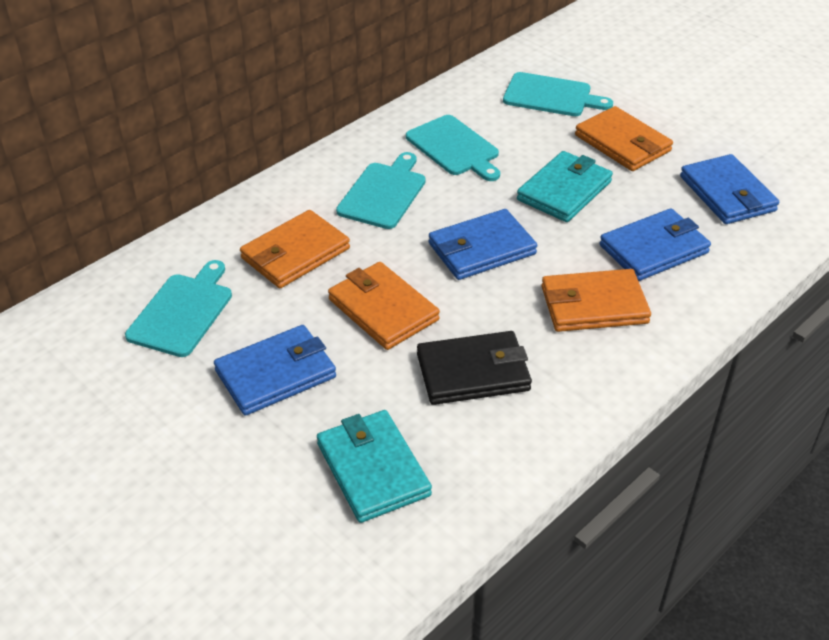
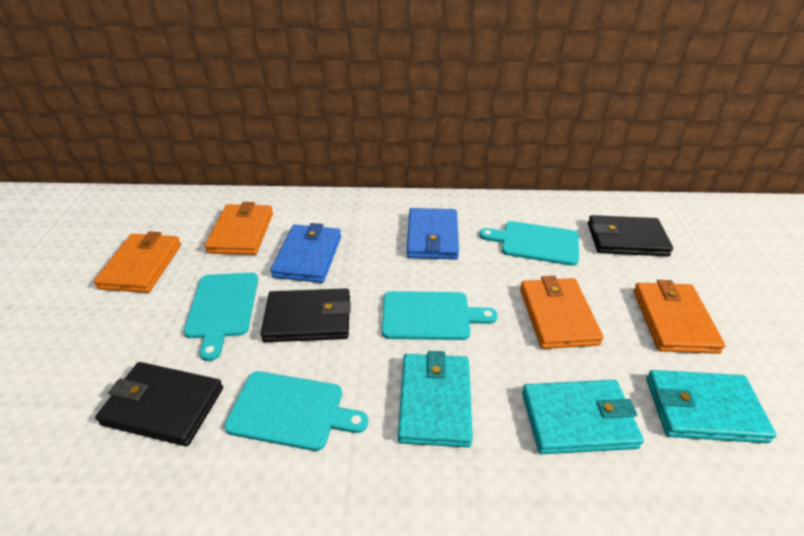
black wallet: 1 -> 3
blue wallet: 4 -> 2
turquoise wallet: 2 -> 3

